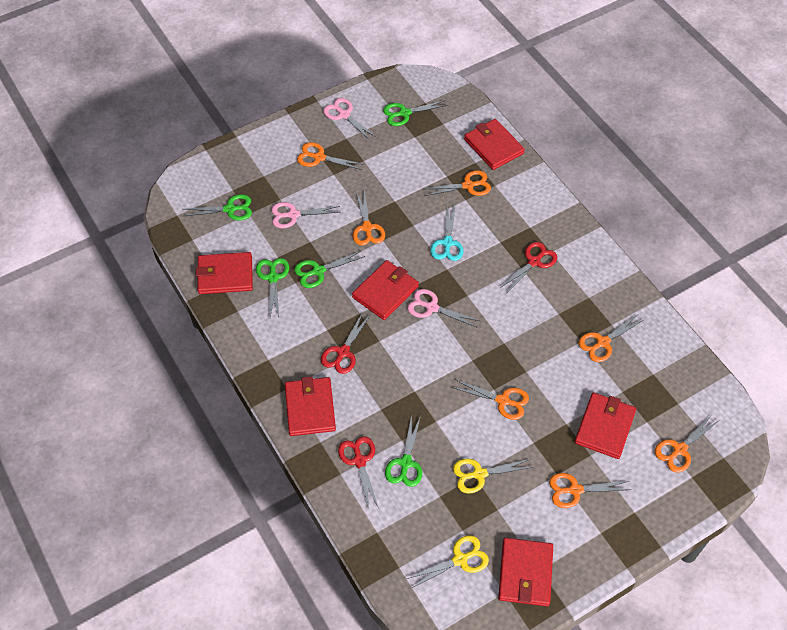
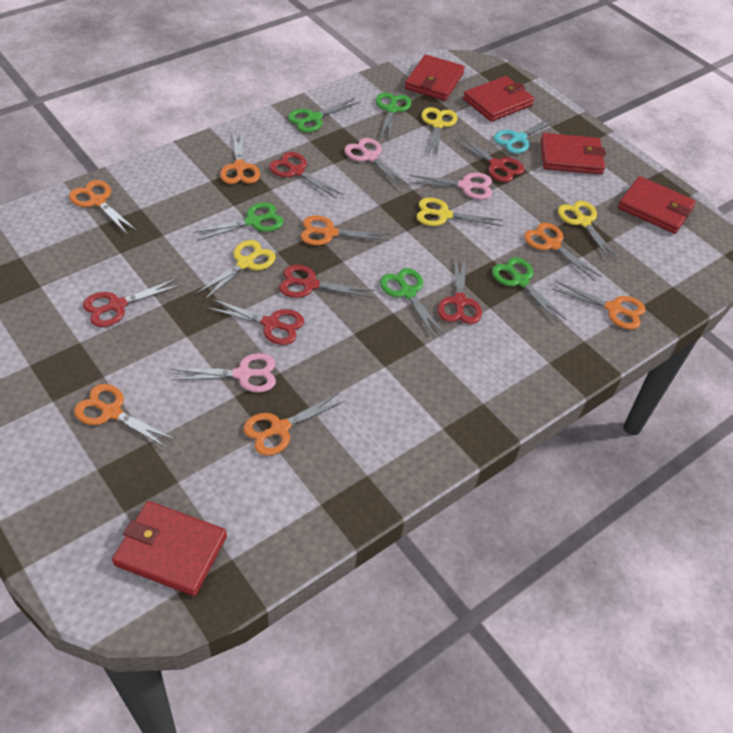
red scissors: 3 -> 6
red wallet: 6 -> 5
yellow scissors: 2 -> 4

